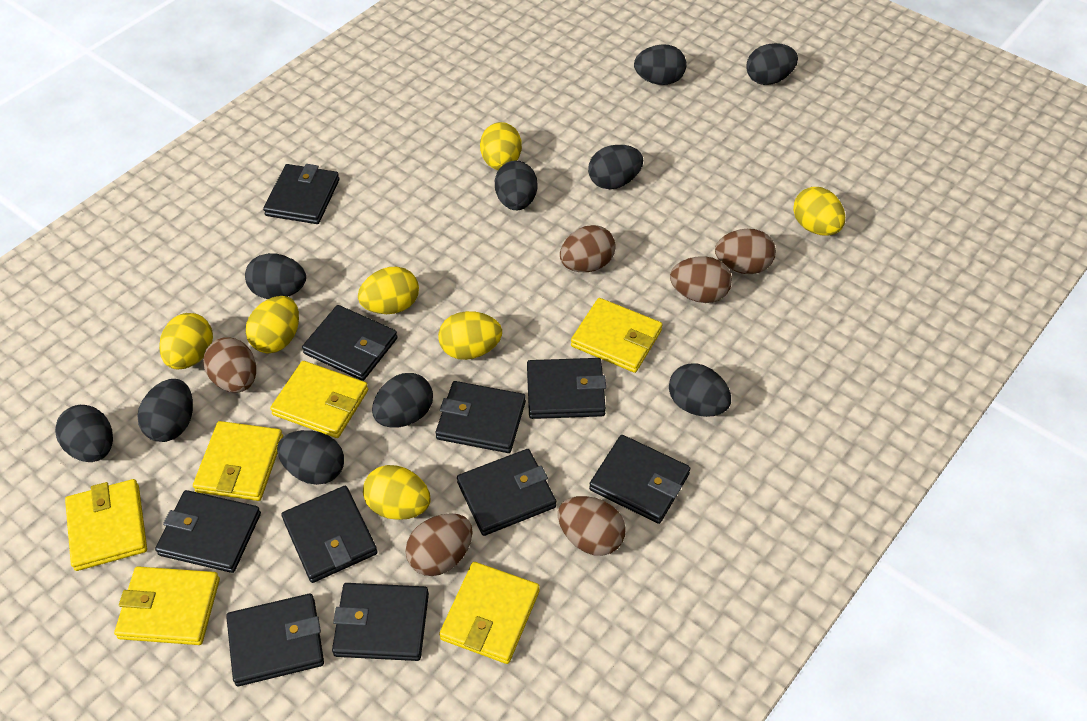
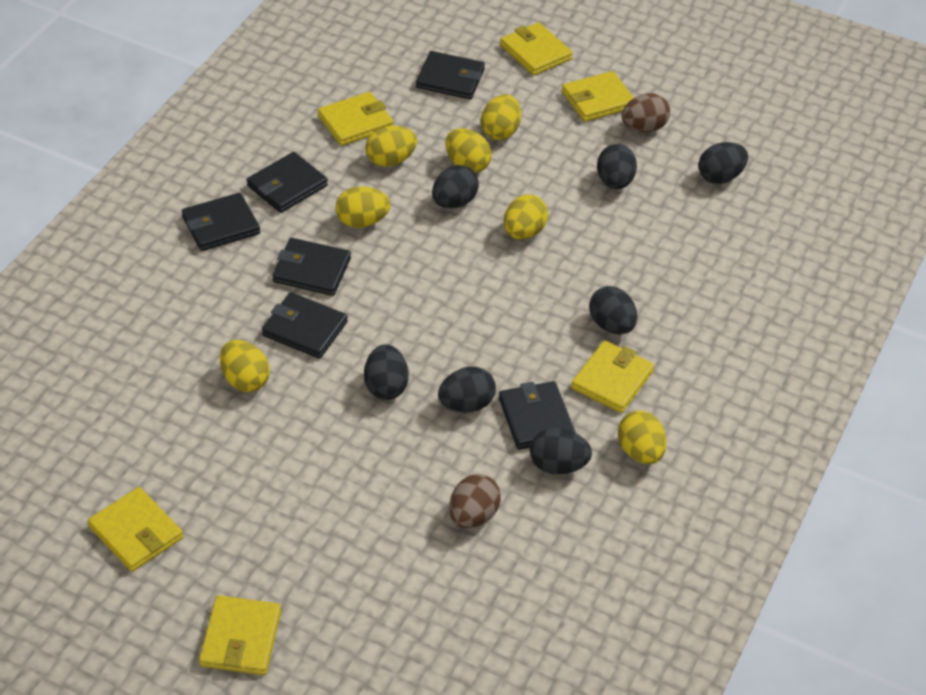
black egg: 10 -> 7
black wallet: 10 -> 6
brown egg: 6 -> 2

